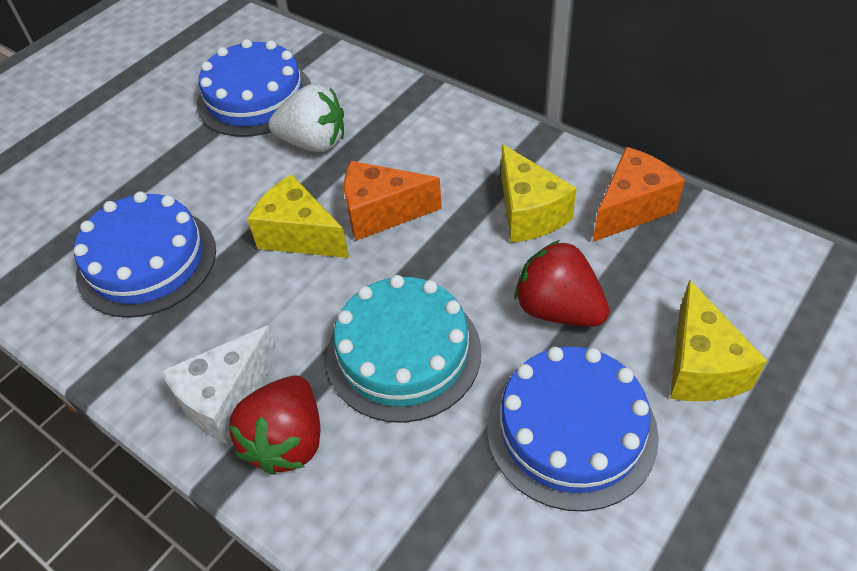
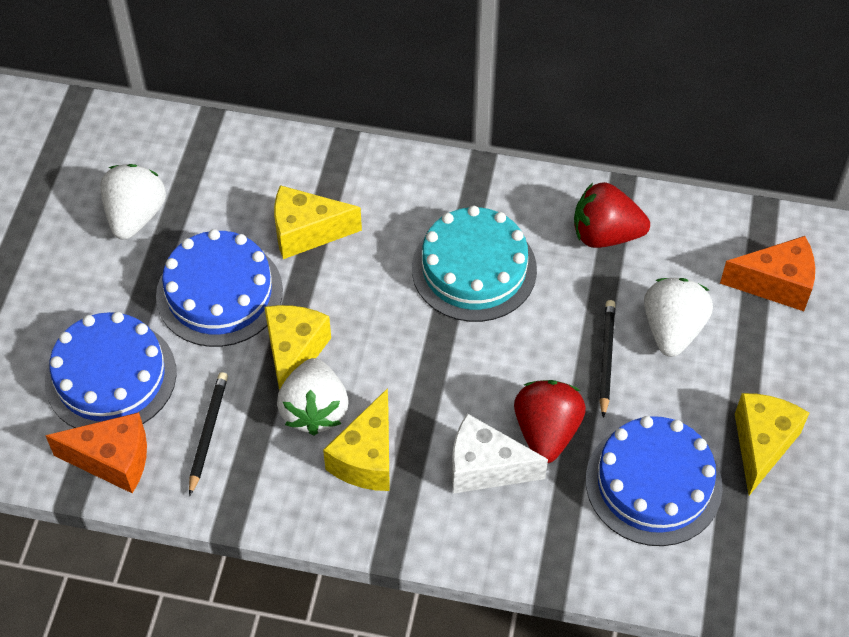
black pencil: 0 -> 2
white strawberry: 1 -> 3
yellow cheese: 3 -> 4

